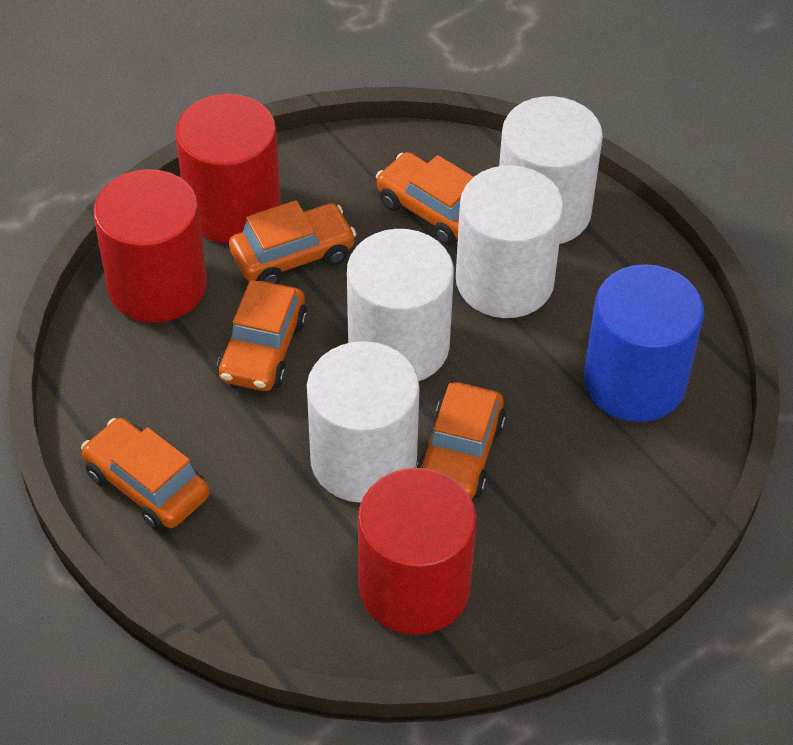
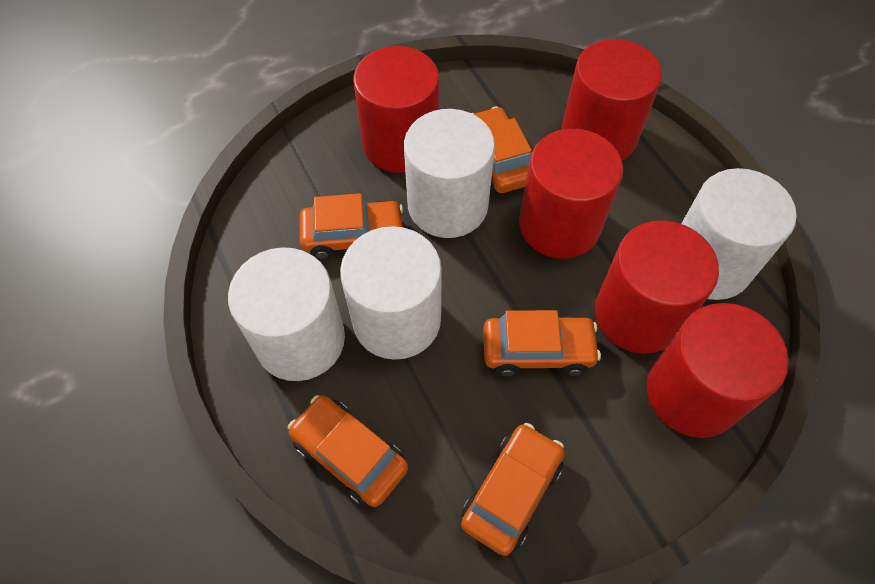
blue cylinder: 1 -> 0
red cylinder: 3 -> 5

